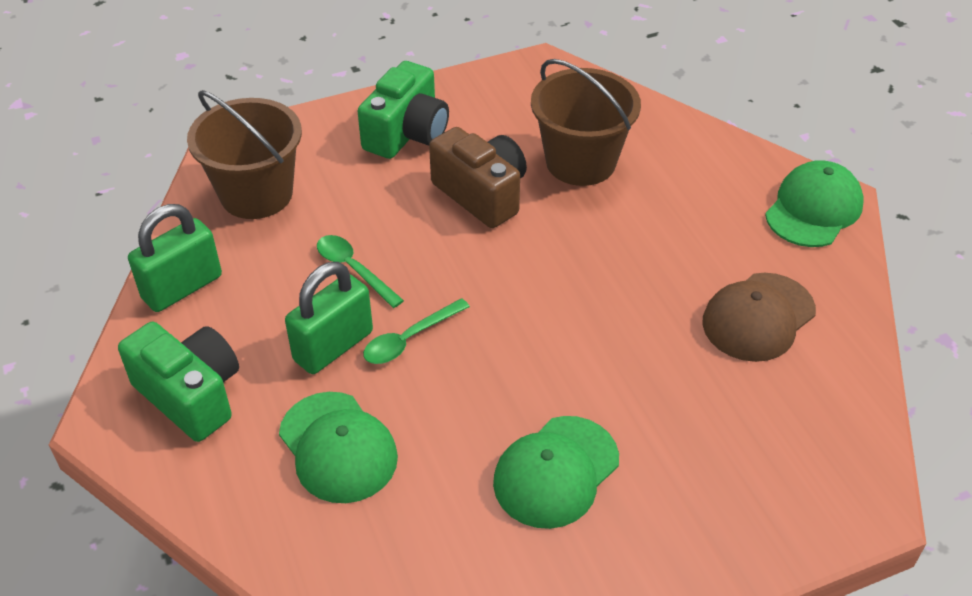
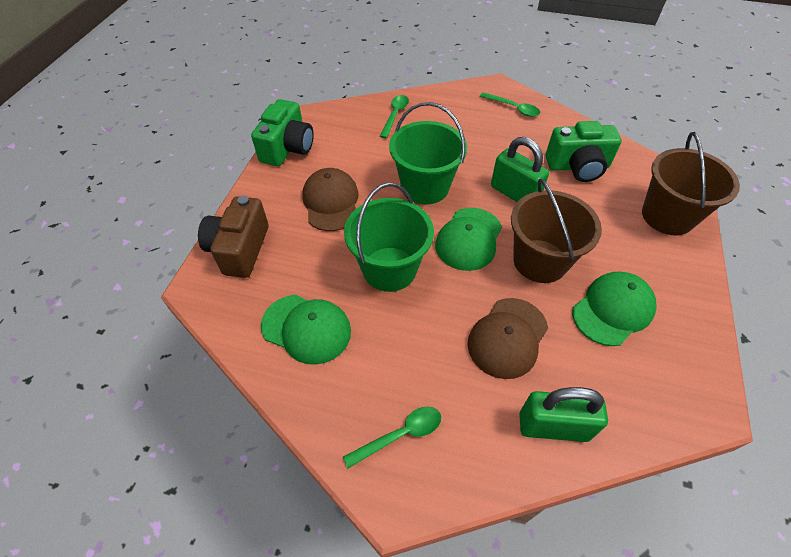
brown cap: 1 -> 2
green bucket: 0 -> 2
green spoon: 2 -> 3

